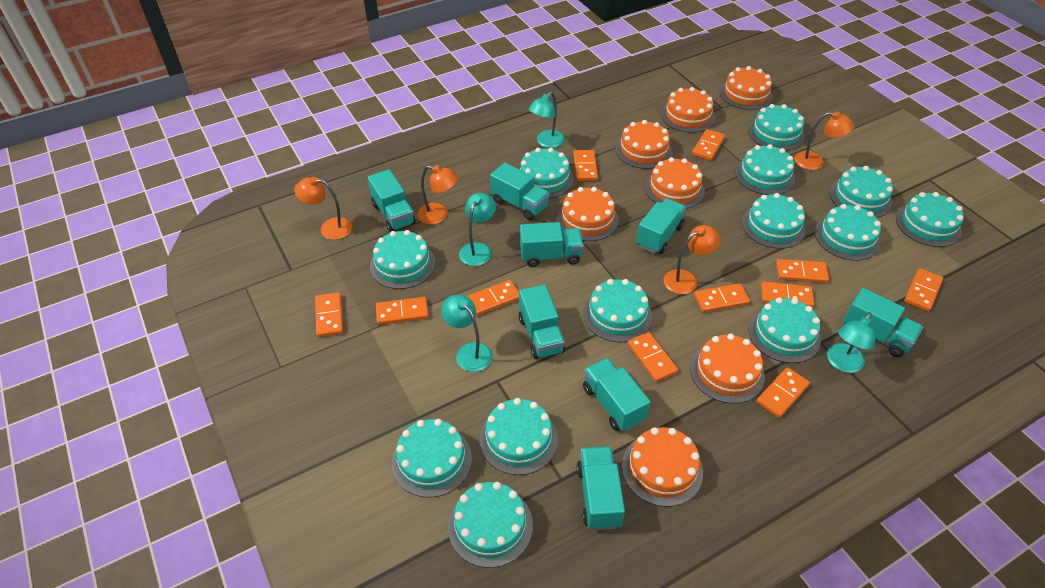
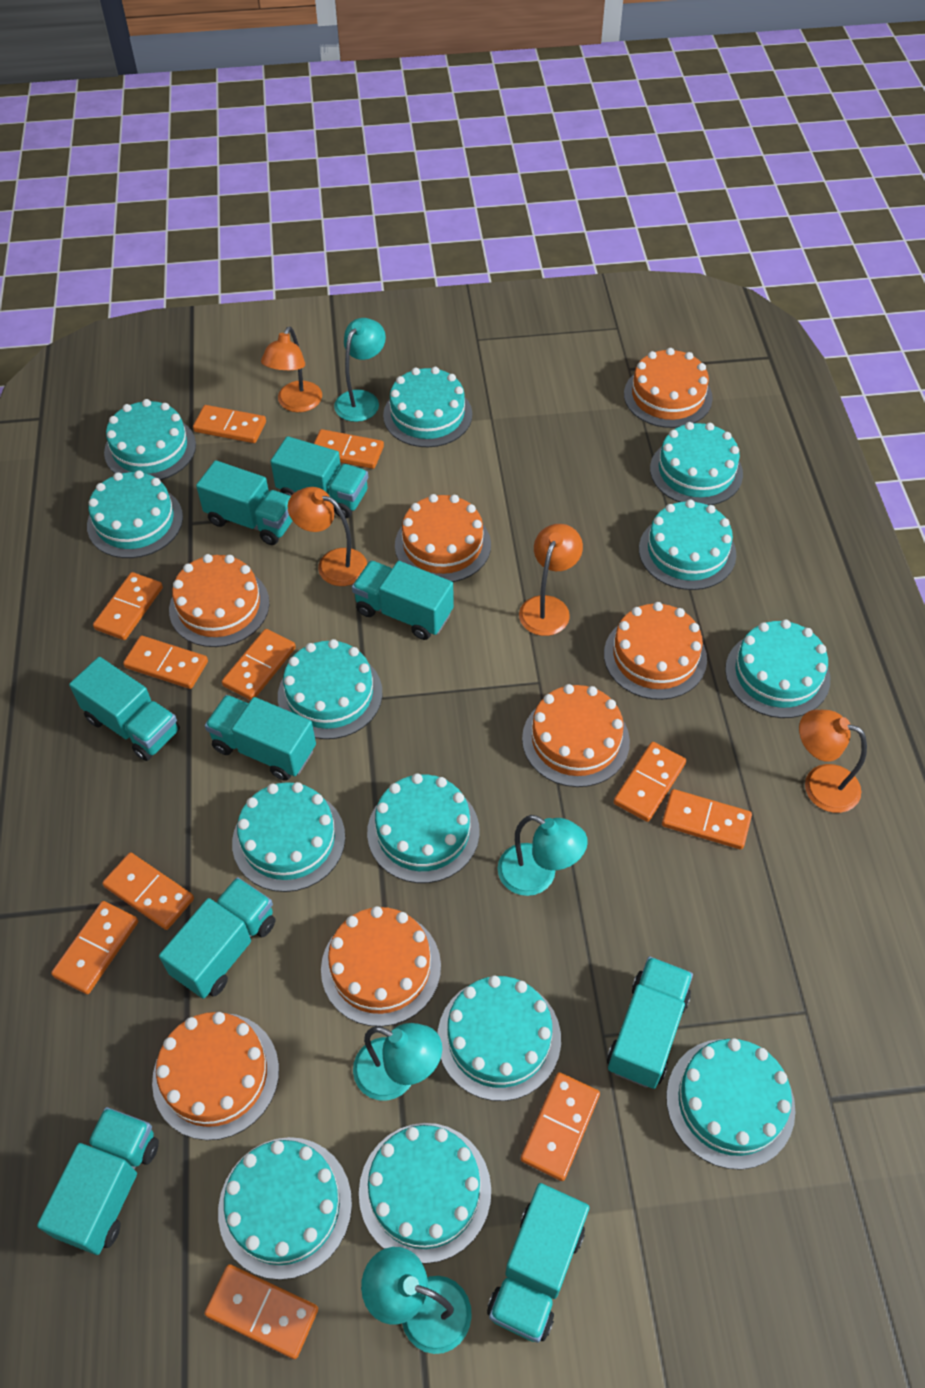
turquoise truck: 8 -> 9

